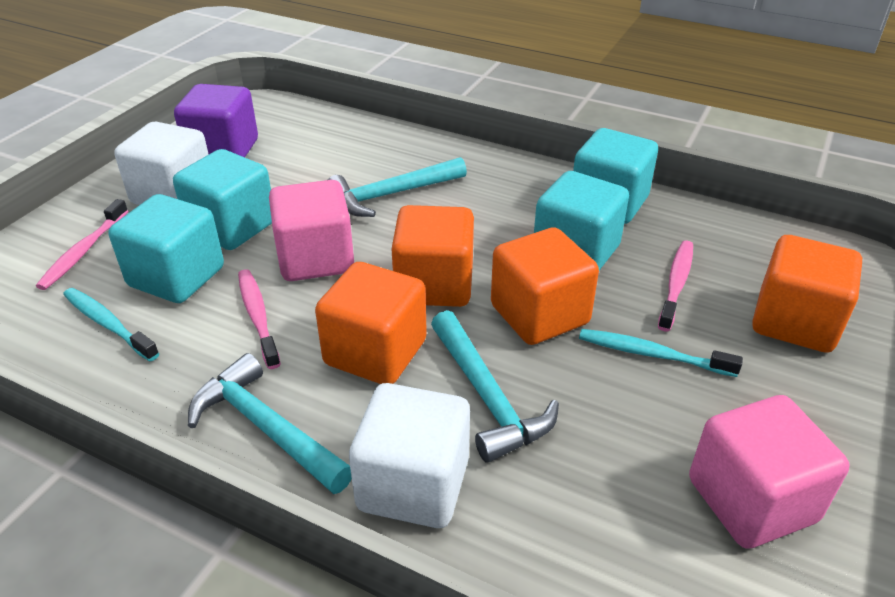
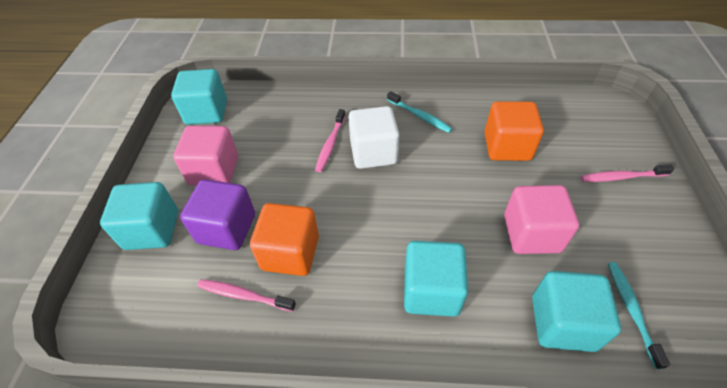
orange cube: 4 -> 2
turquoise hammer: 3 -> 0
white cube: 2 -> 1

